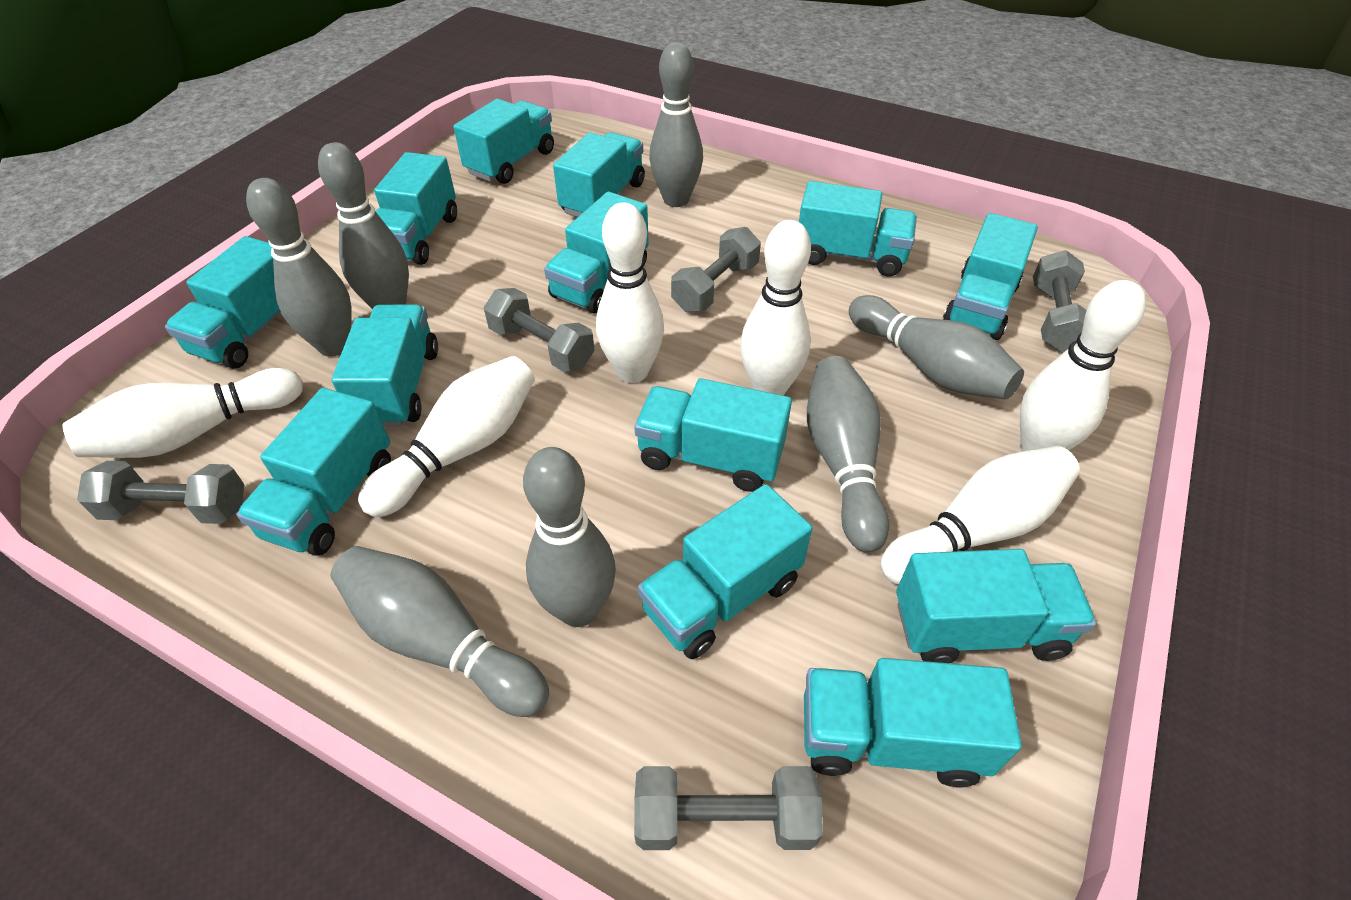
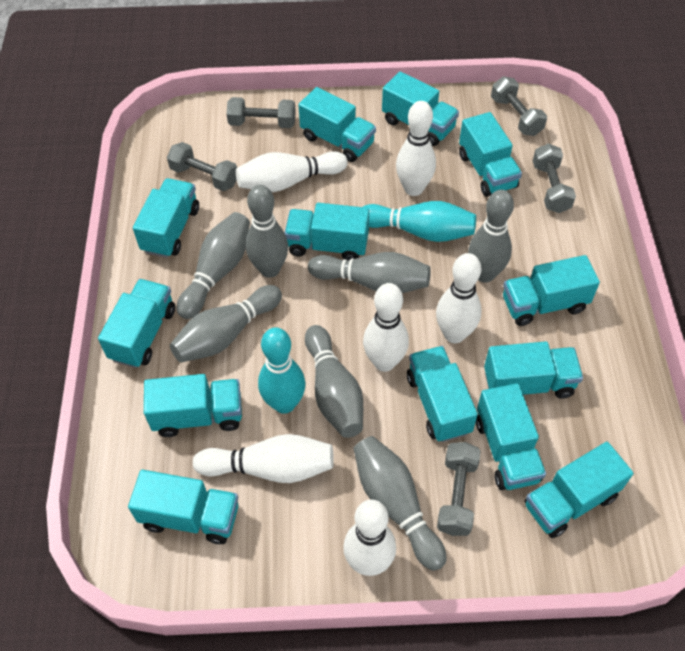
turquoise bowling pin: 0 -> 2

